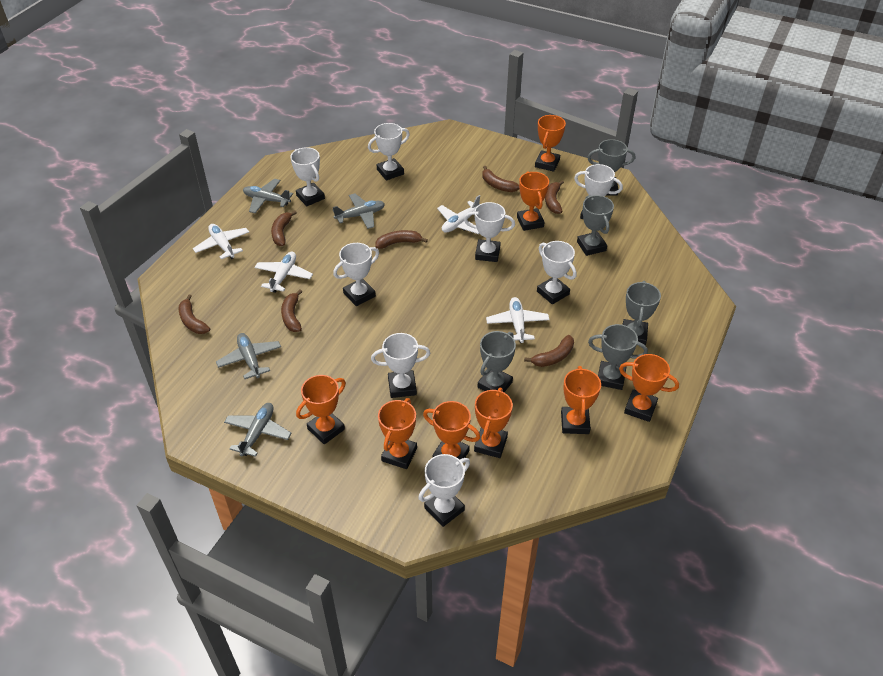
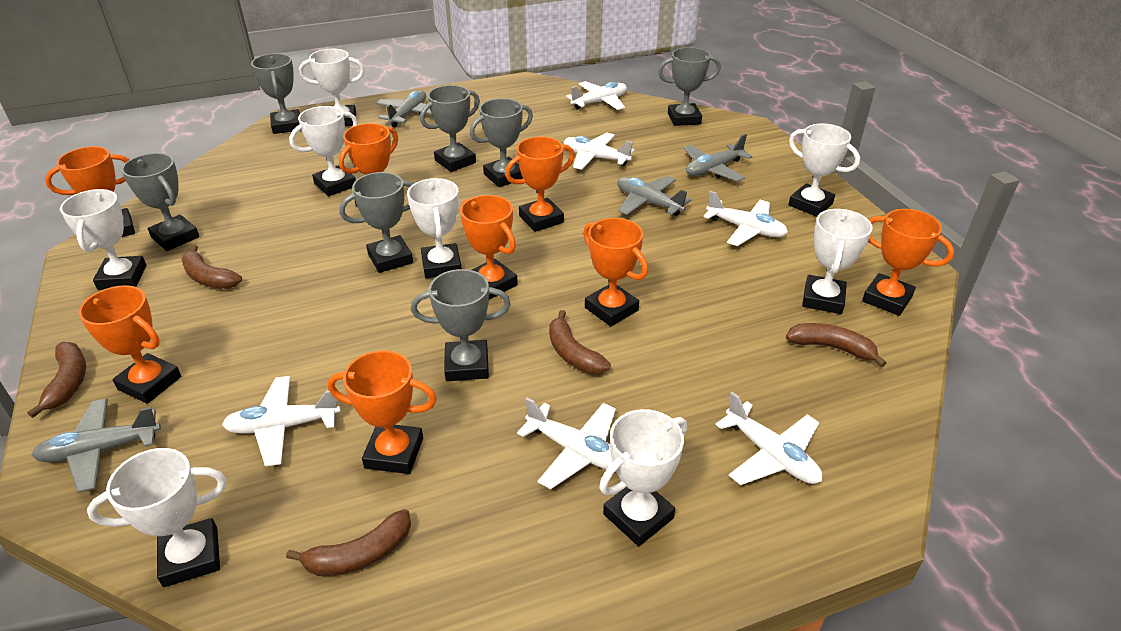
brown banana: 7 -> 5
grey trophy: 5 -> 7
white plane: 4 -> 6

